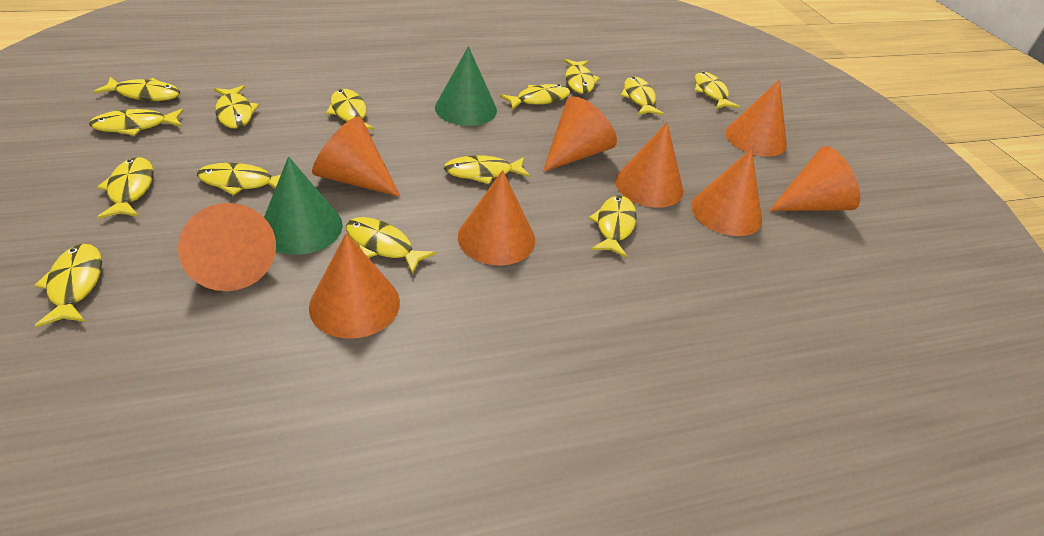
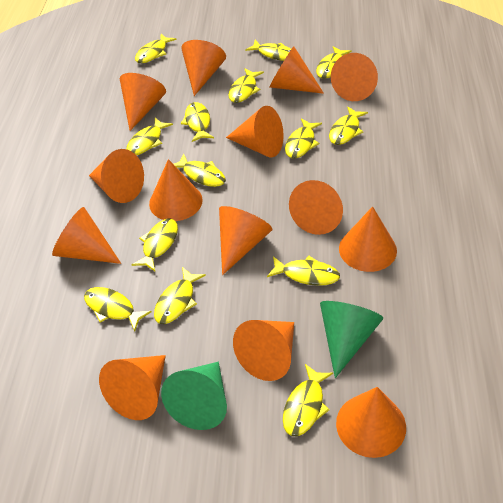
orange cone: 9 -> 14

